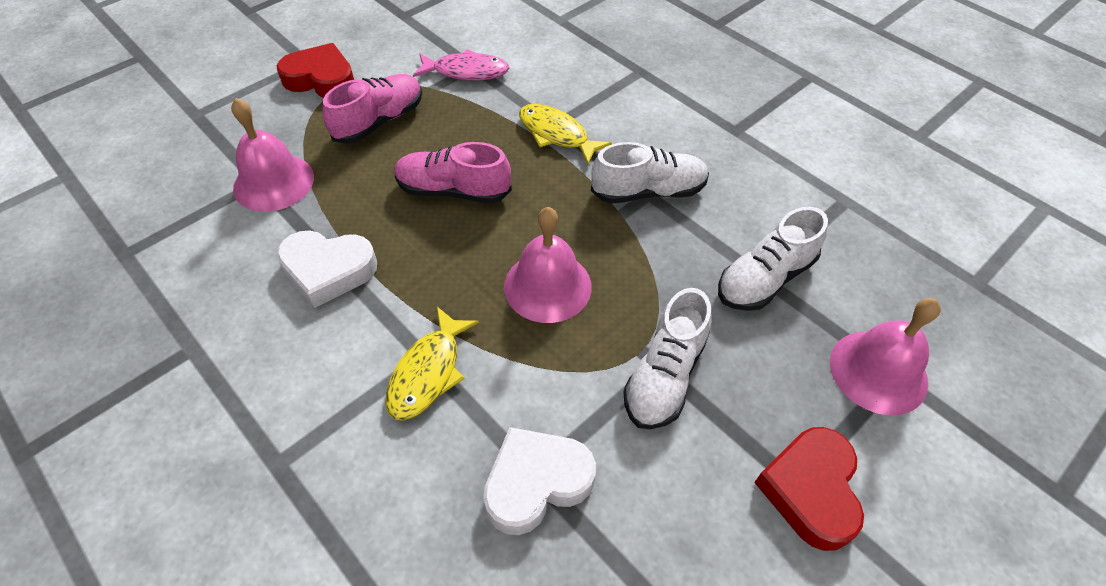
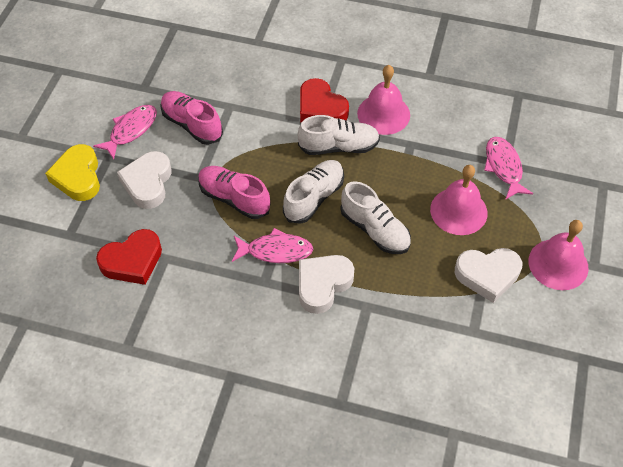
pink fish: 1 -> 3
white heart: 2 -> 3
yellow fish: 2 -> 0
yellow heart: 0 -> 1

